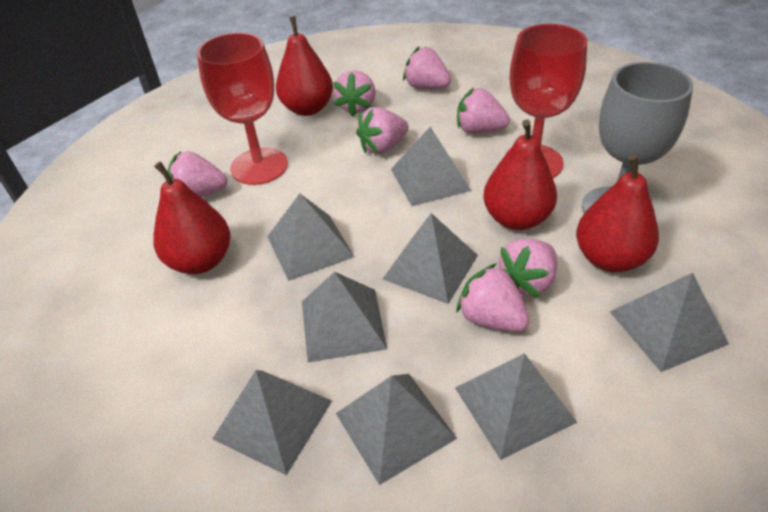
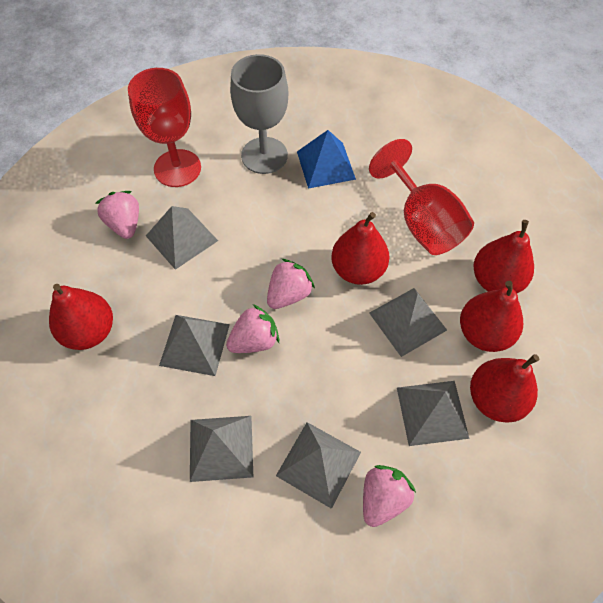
blue pyramid: 0 -> 1
grey pyramid: 8 -> 6
pink strawberry: 7 -> 4
red pear: 4 -> 5

